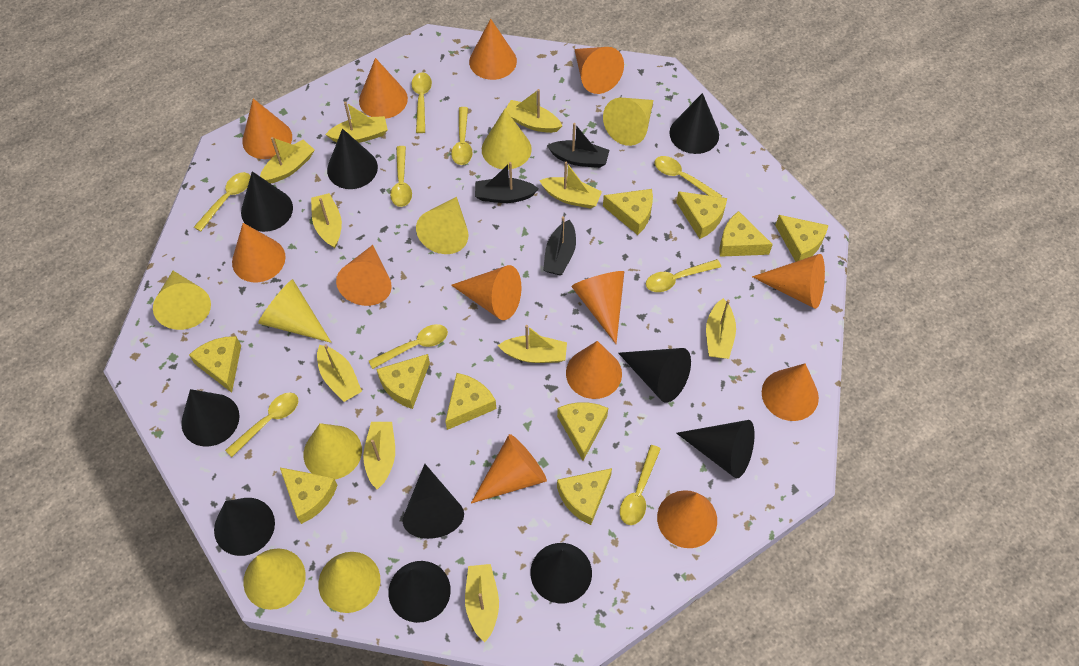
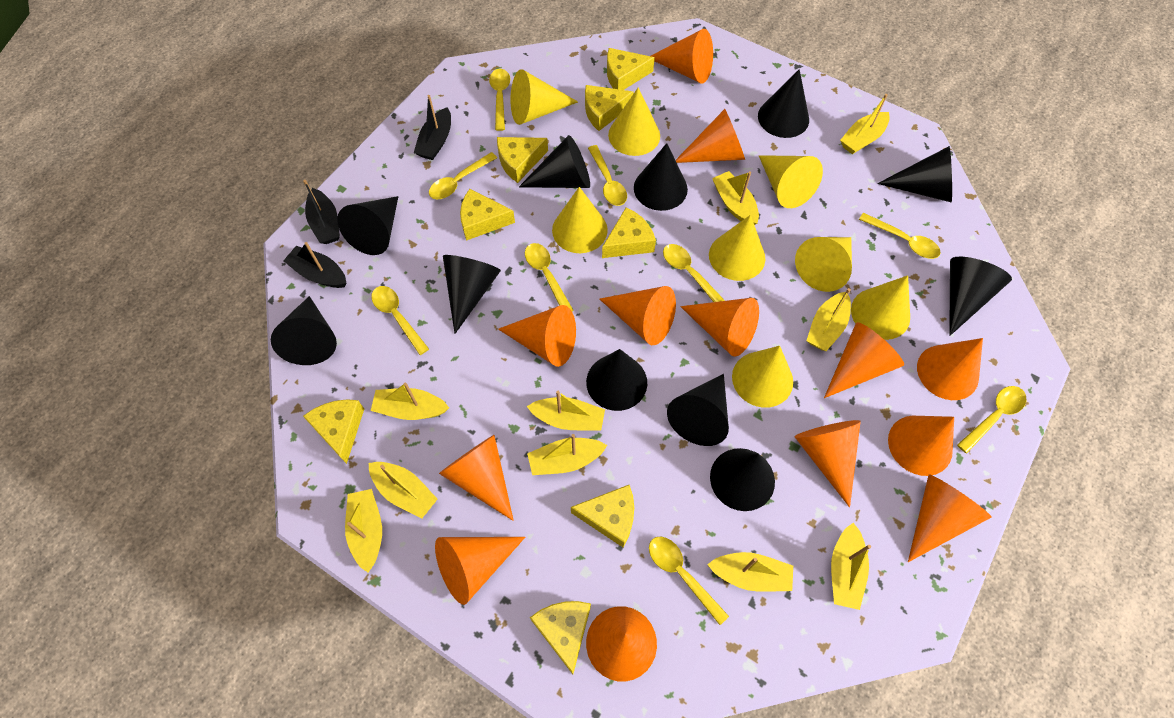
black cone: 10 -> 11
yellow cheese: 10 -> 8

